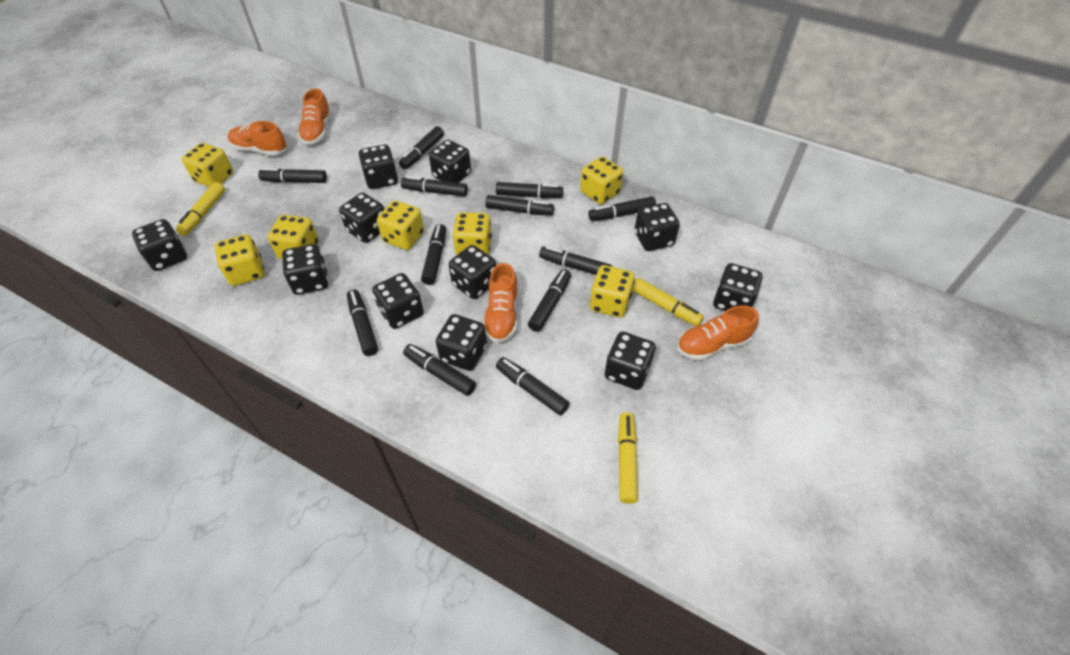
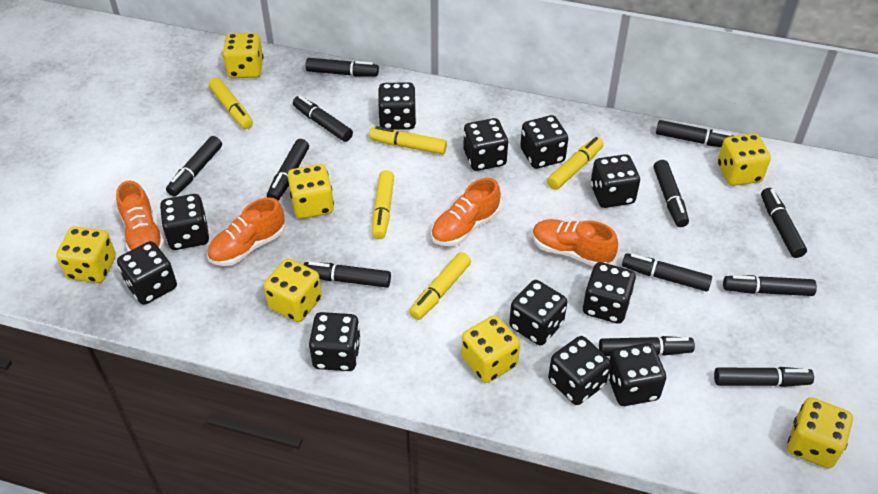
yellow marker: 3 -> 5

